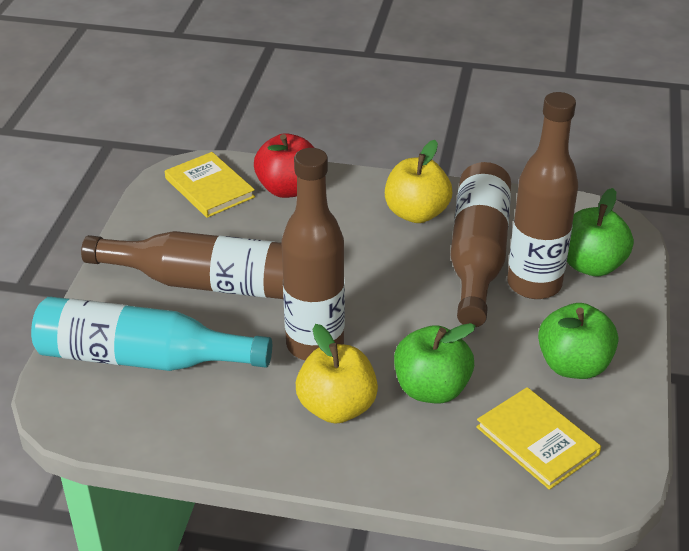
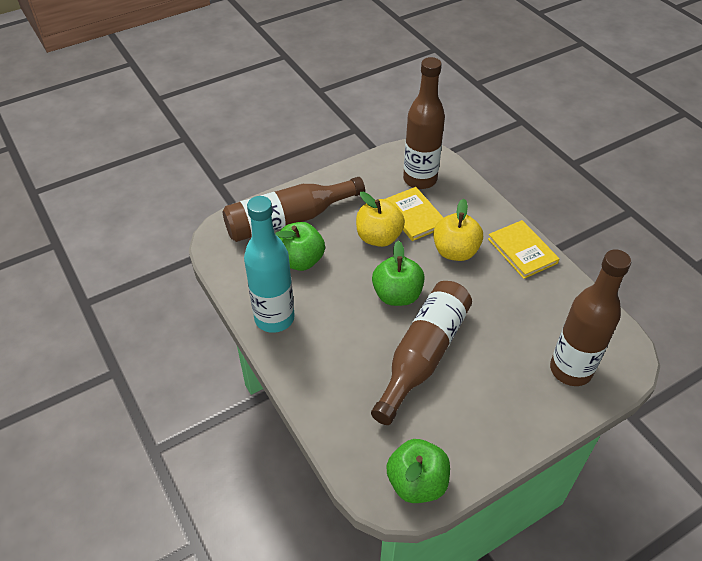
red apple: 1 -> 0

